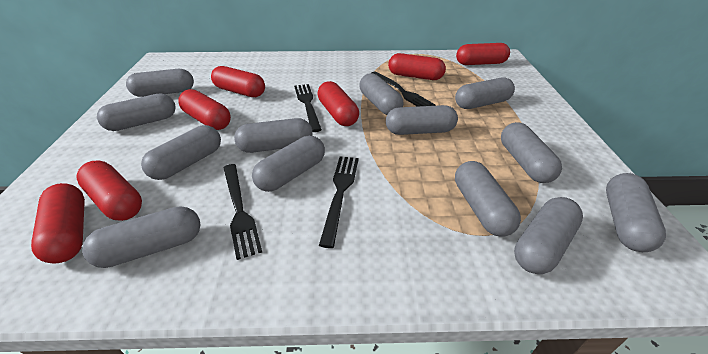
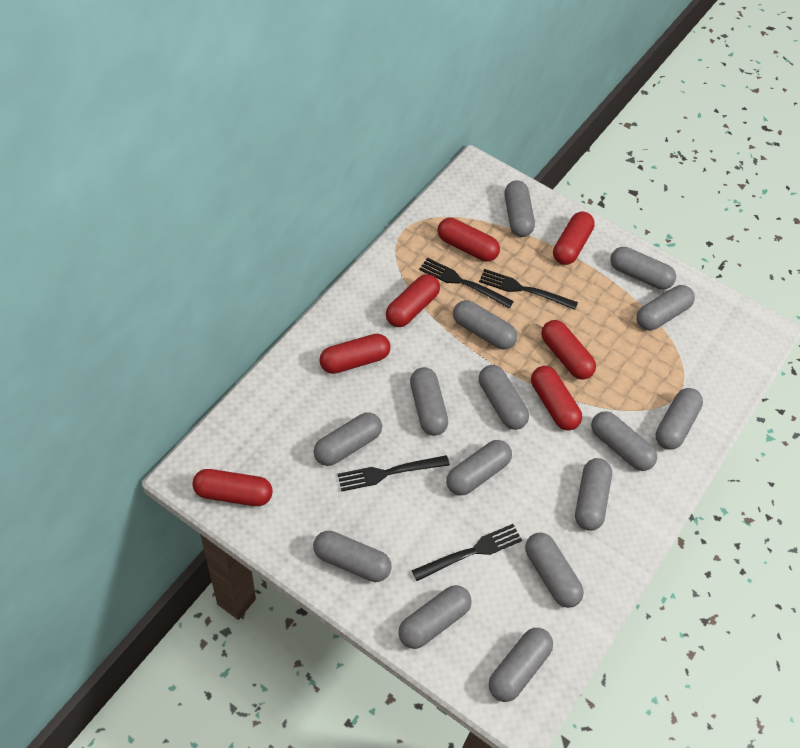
grey capsule: 13 -> 15

